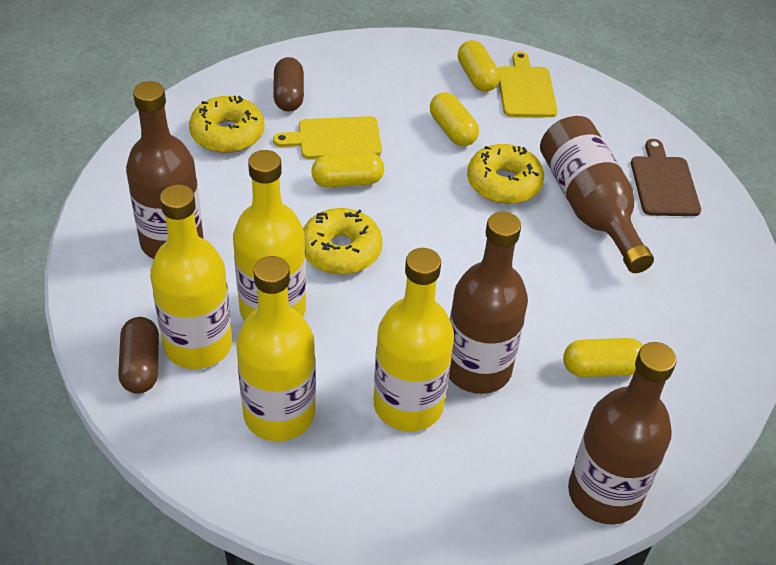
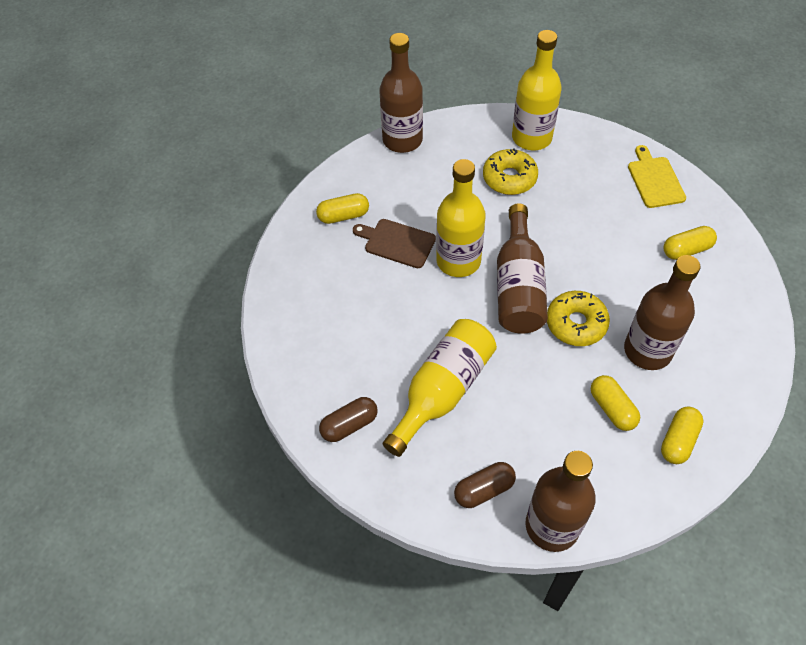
yellow bottle: 4 -> 3
yellow cutting board: 2 -> 1
yellow donut: 3 -> 2

